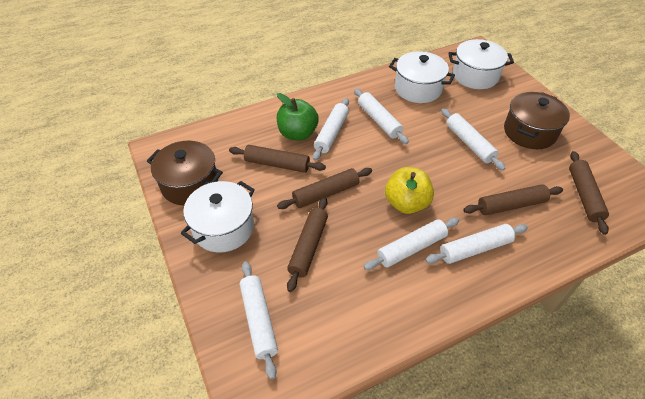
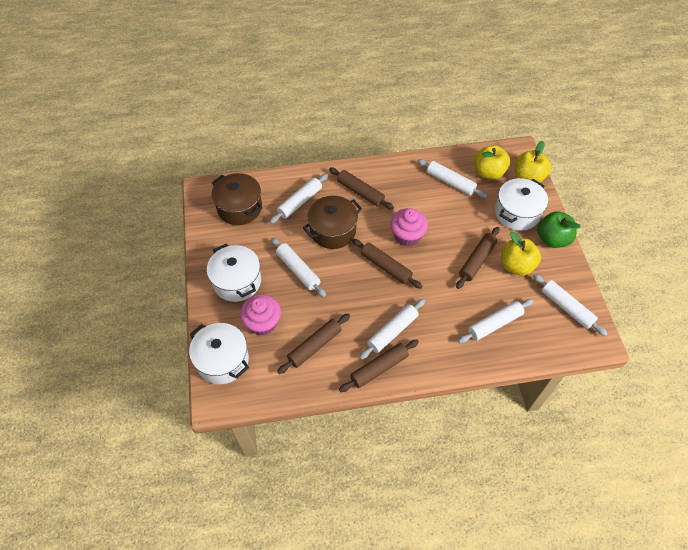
pink cupcake: 0 -> 2
yellow apple: 1 -> 3

